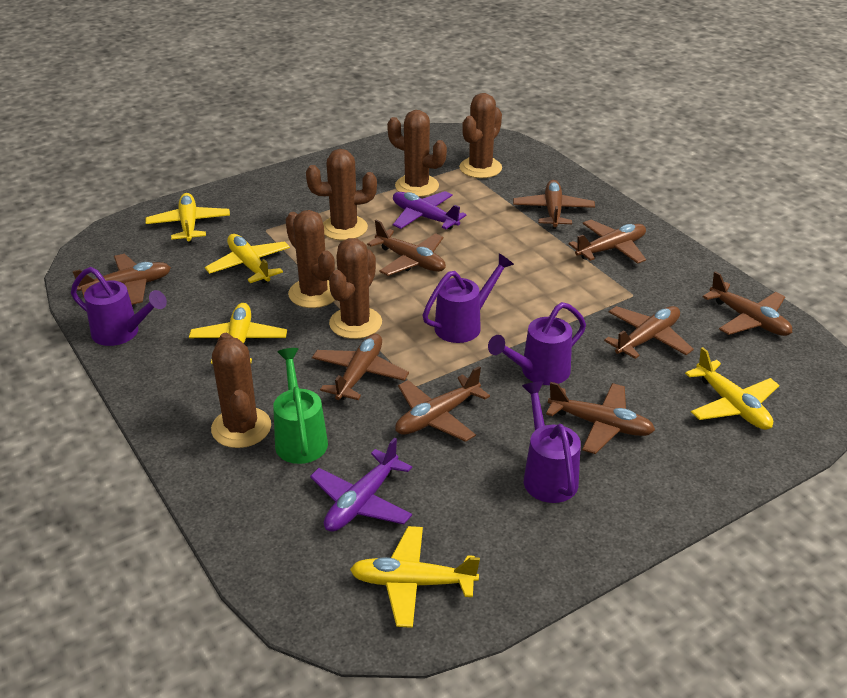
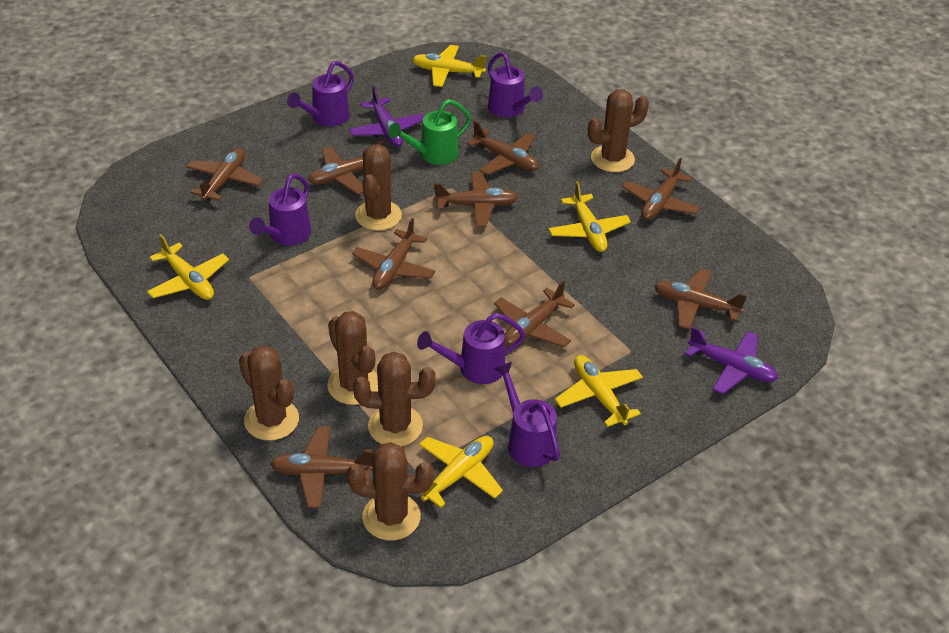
purple watering can: 4 -> 5

